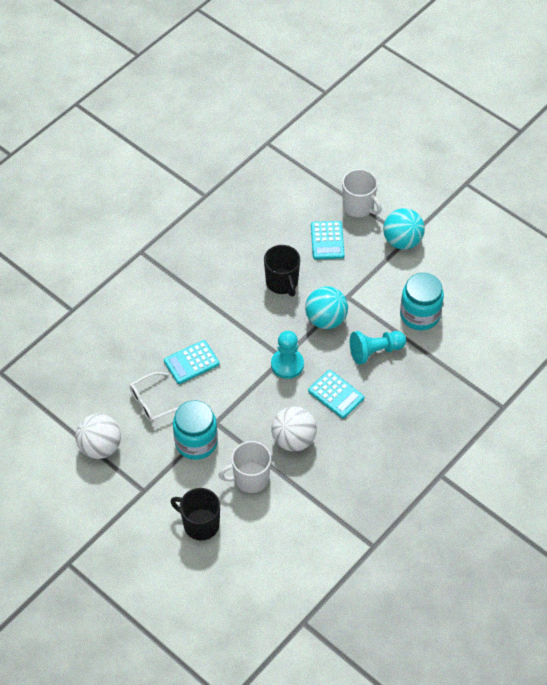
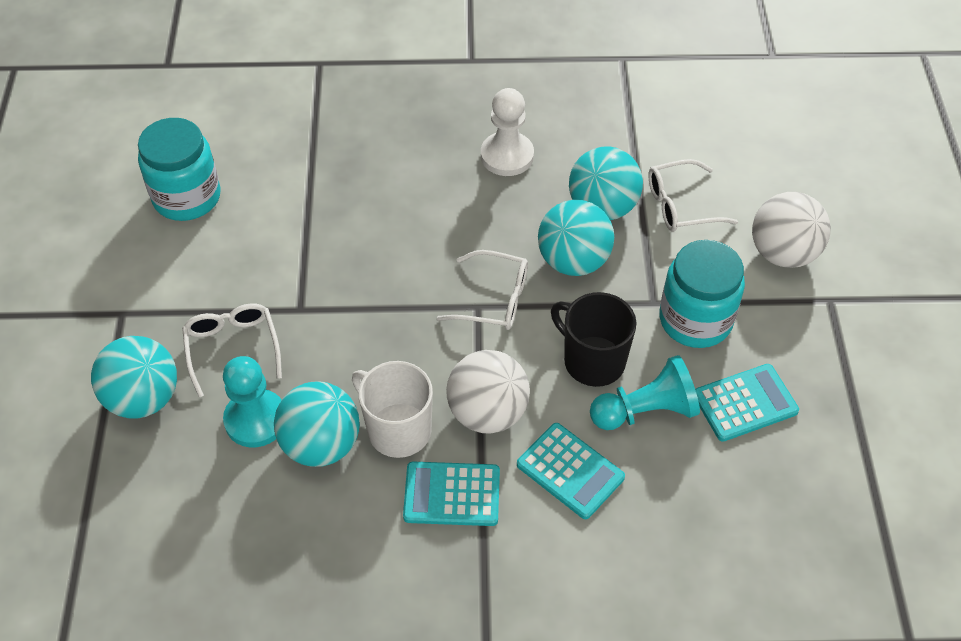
black mug: 2 -> 1
turquoise ball: 2 -> 4
white glasses: 1 -> 3
white mug: 2 -> 1
white pawn: 0 -> 1

